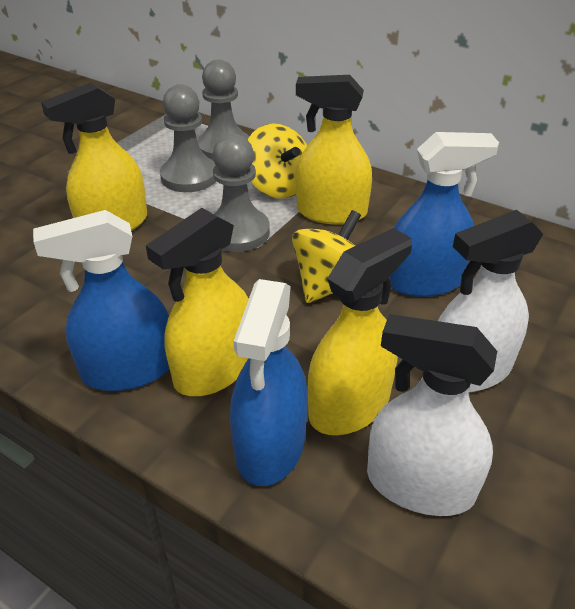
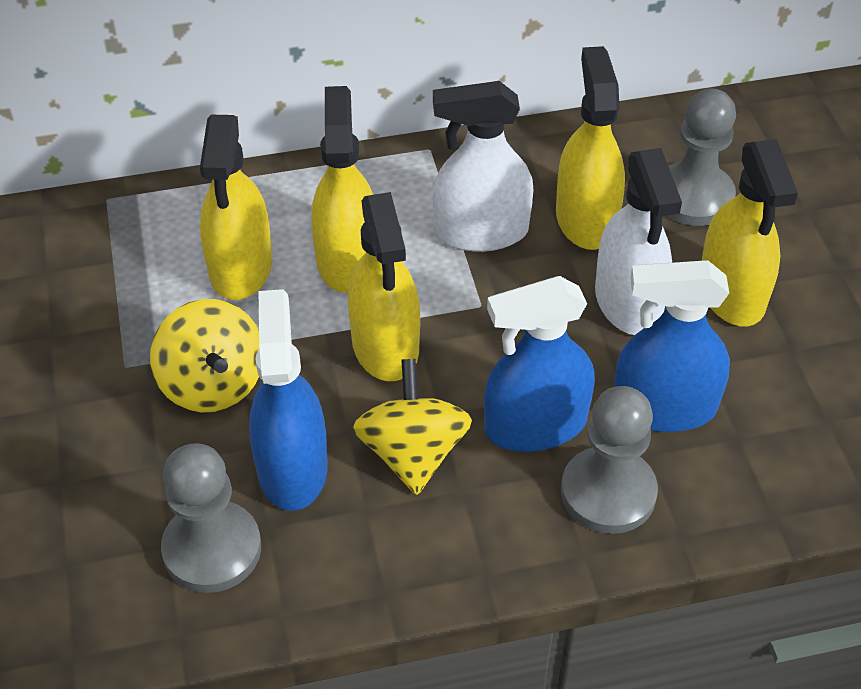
yellow spray bottle: 4 -> 5

